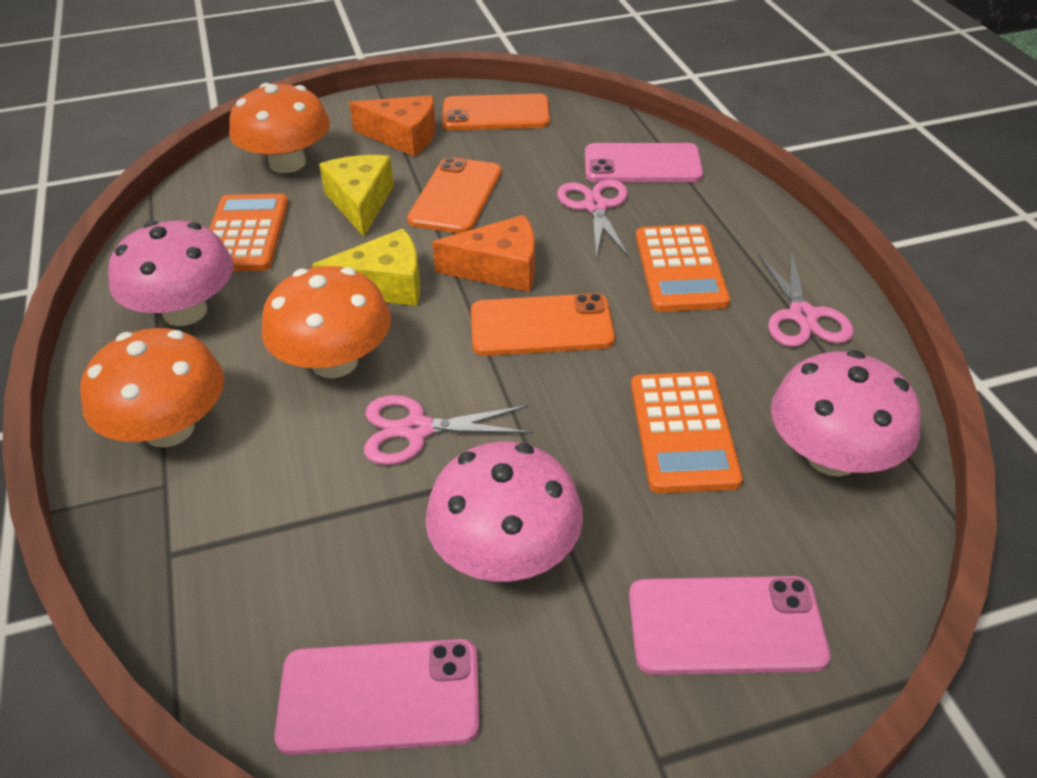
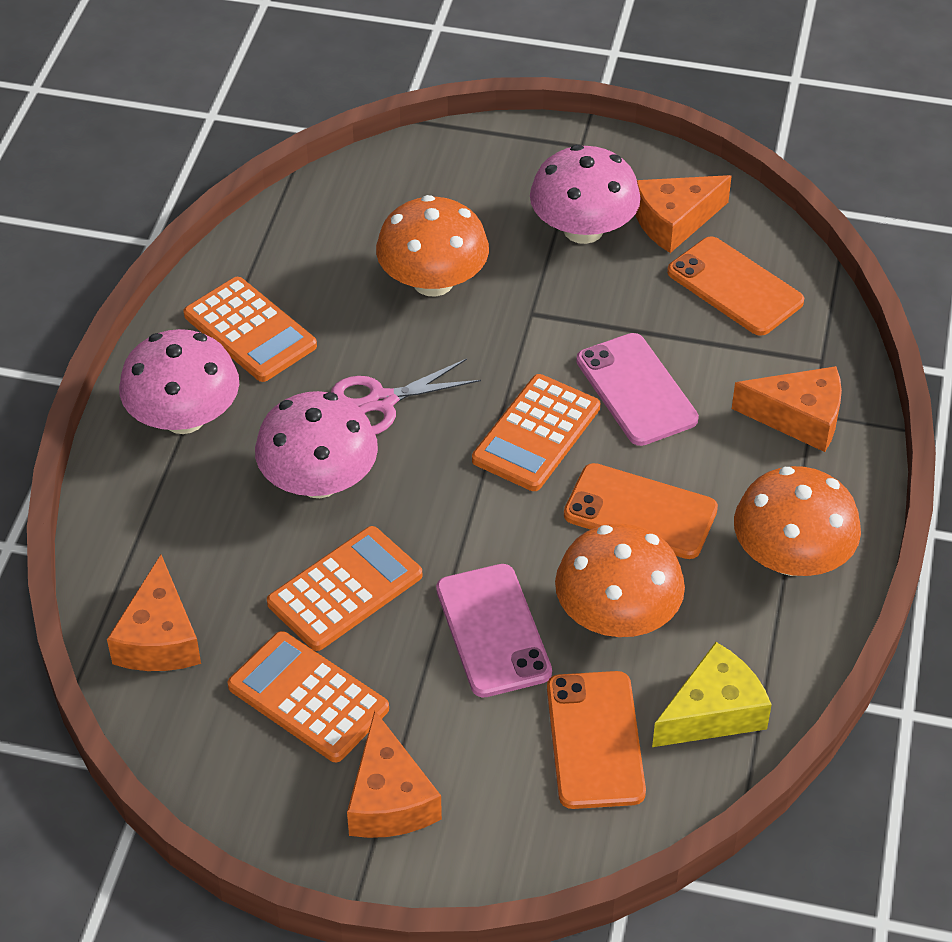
orange calculator: 3 -> 4
orange cheese: 2 -> 4
pink phone: 3 -> 2
pink scissors: 3 -> 1
yellow cheese: 2 -> 1

